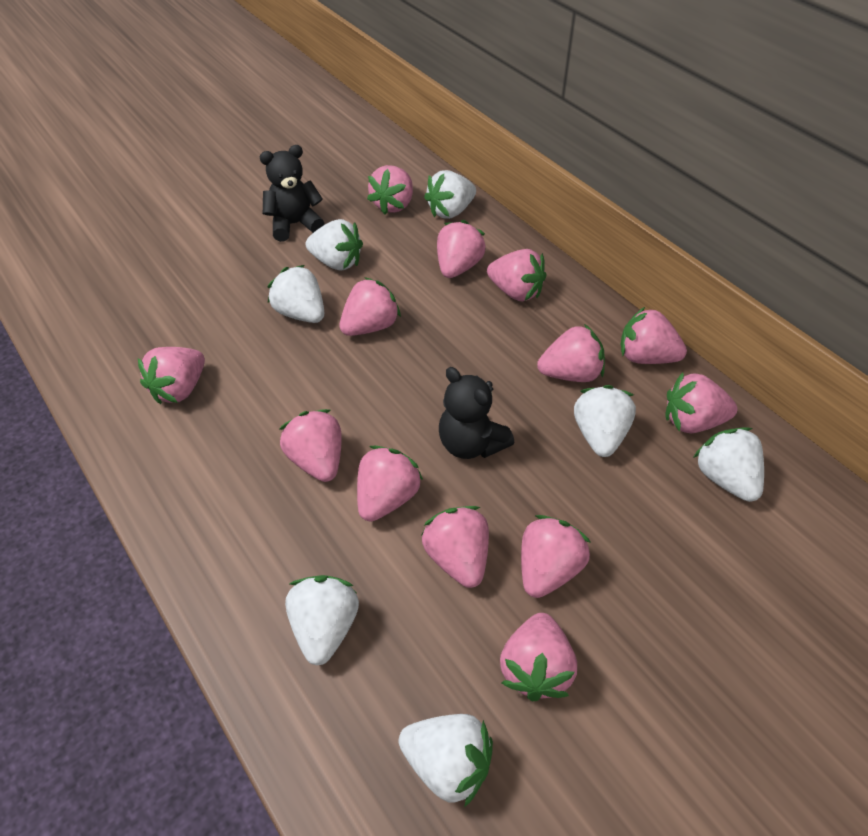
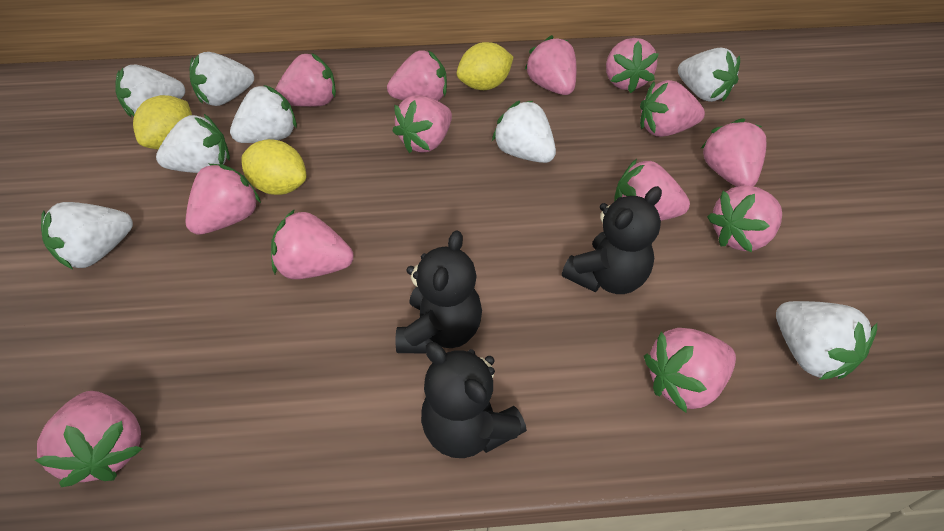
black teddy bear: 2 -> 3
white strawberry: 7 -> 8
yellow lemon: 0 -> 3

